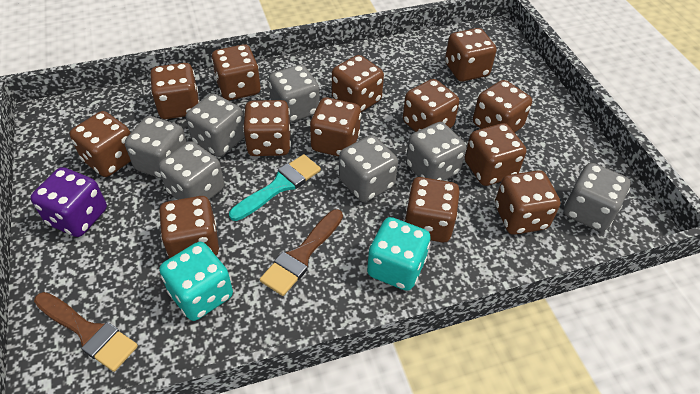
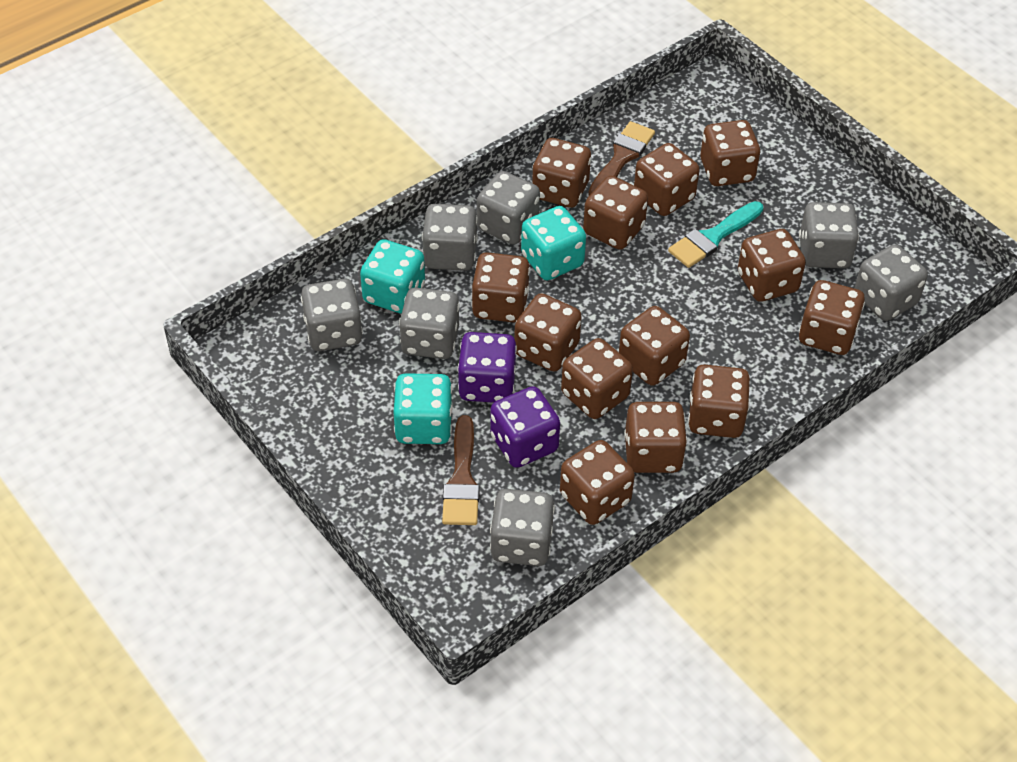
purple dice: 1 -> 2
turquoise dice: 2 -> 3

